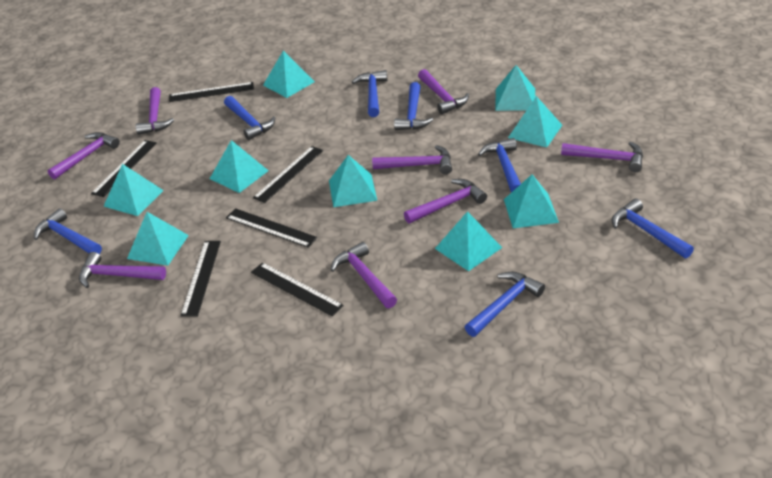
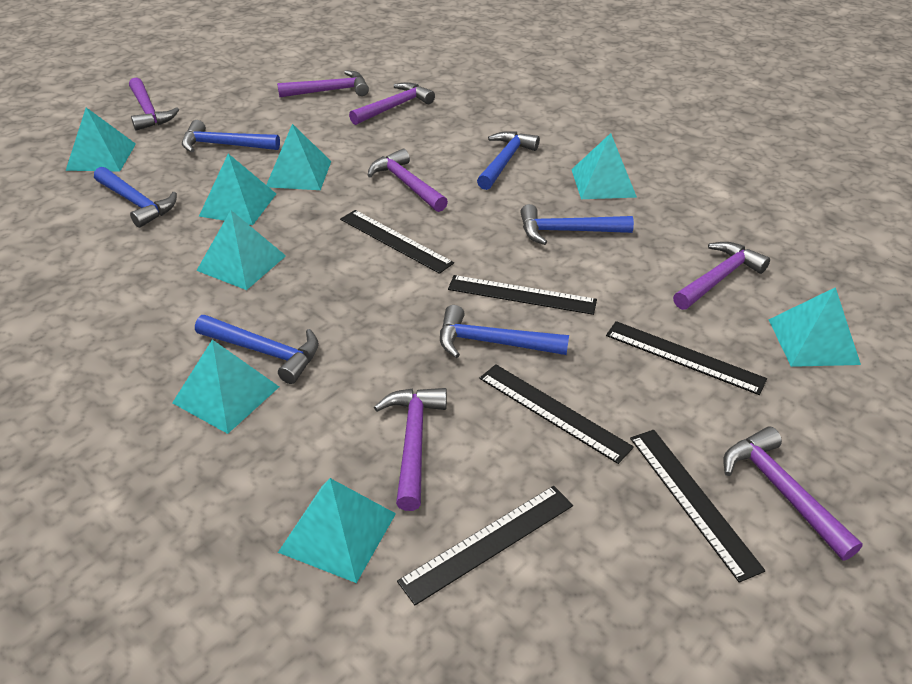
blue hammer: 7 -> 6
purple hammer: 8 -> 7
turquoise pyramid: 9 -> 8

